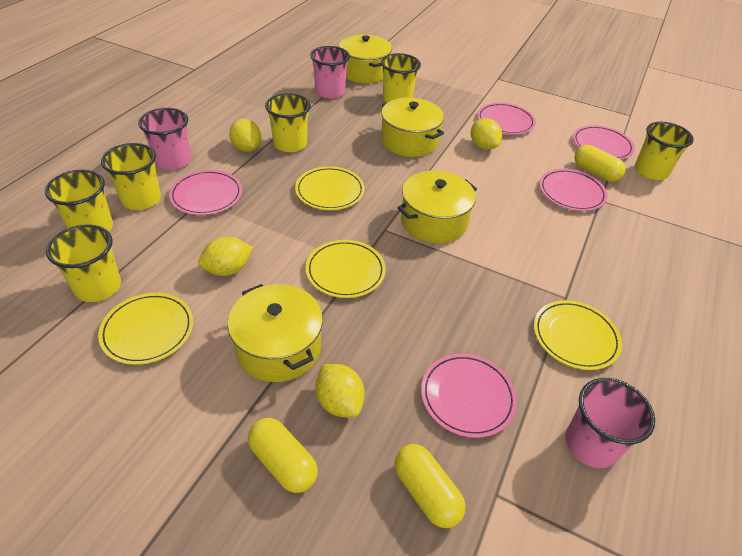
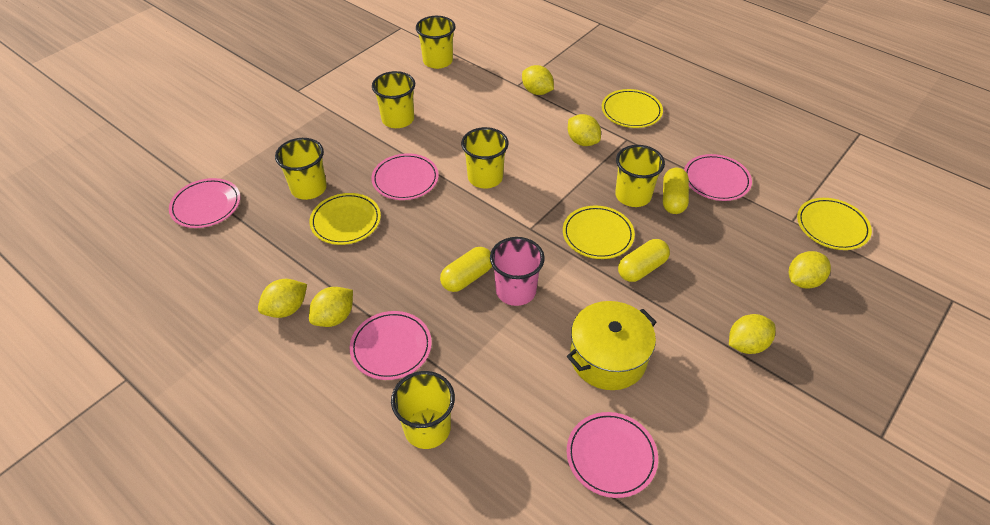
pink cup: 3 -> 1
yellow lemon: 4 -> 6
yellow pot: 4 -> 1

